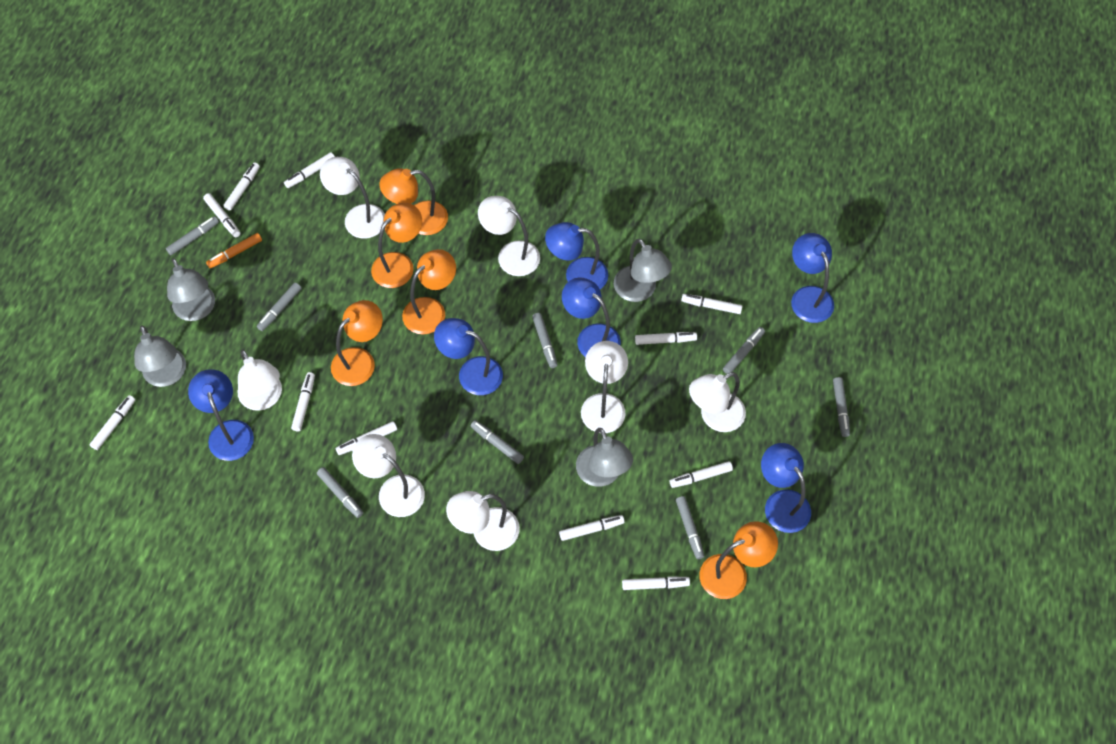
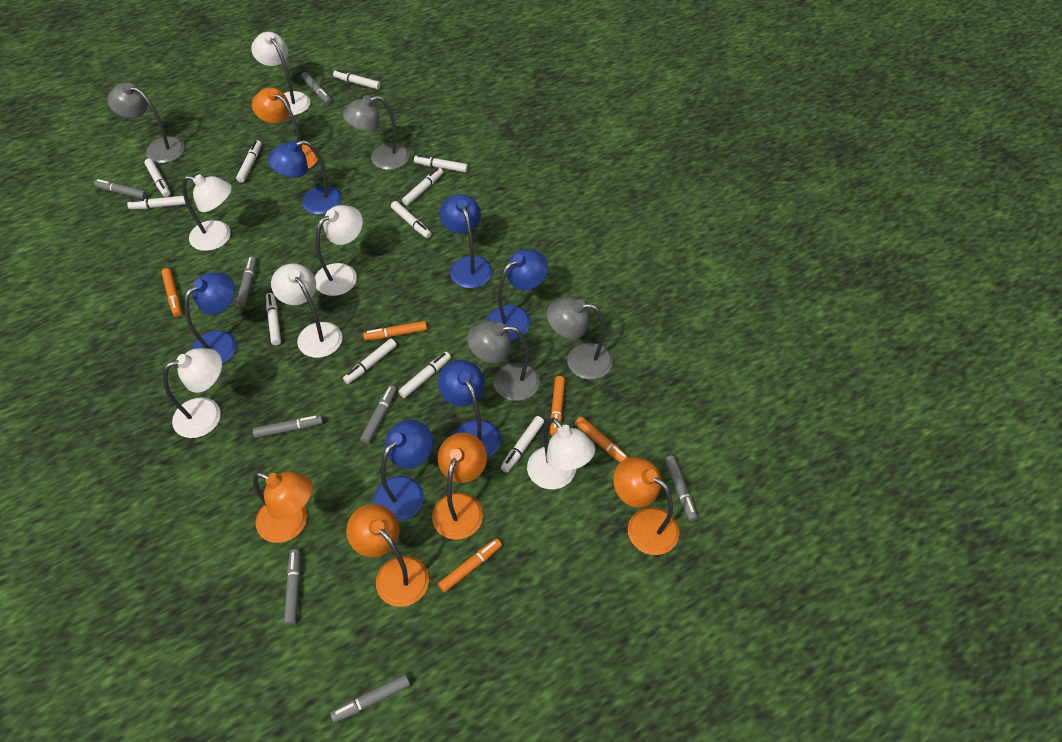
orange marker: 1 -> 5
white lamp: 7 -> 6

